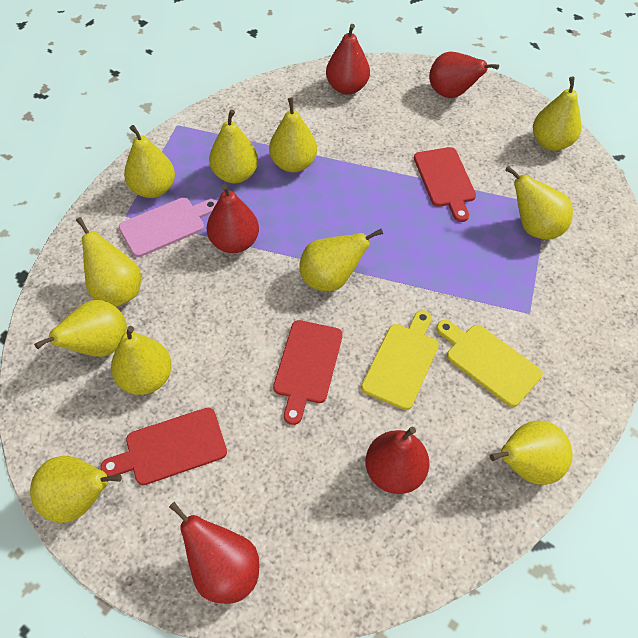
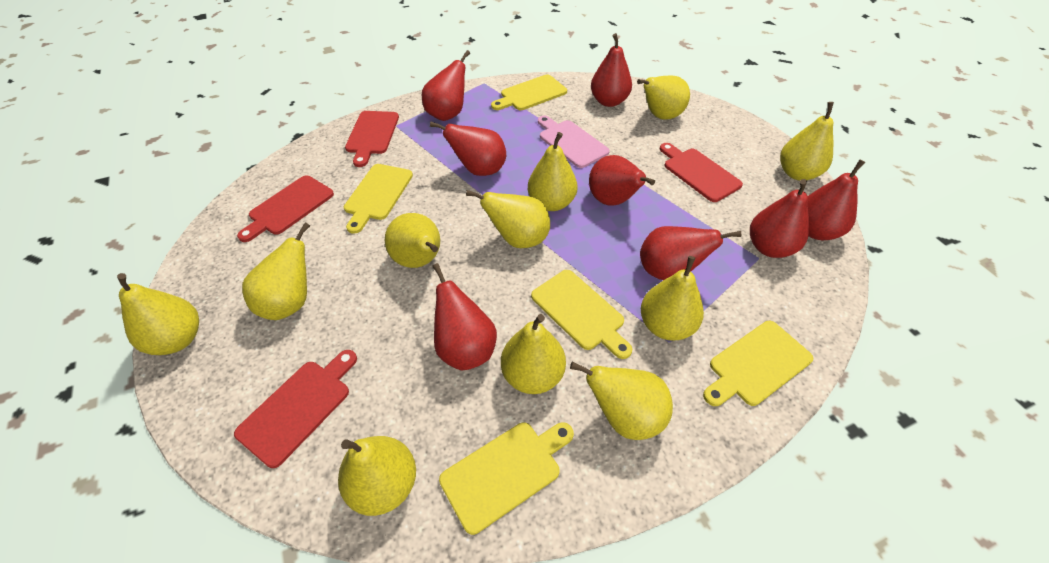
red cutting board: 3 -> 4
red pear: 5 -> 8
yellow cutting board: 2 -> 5

